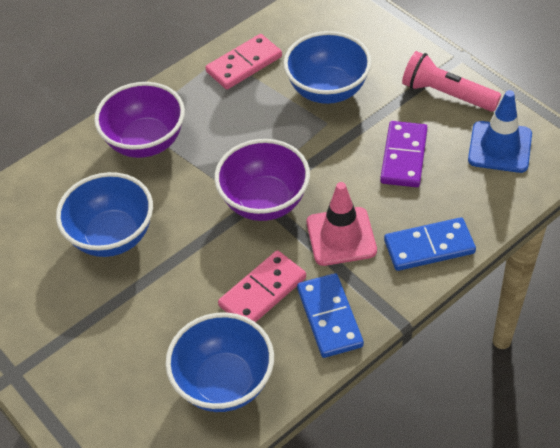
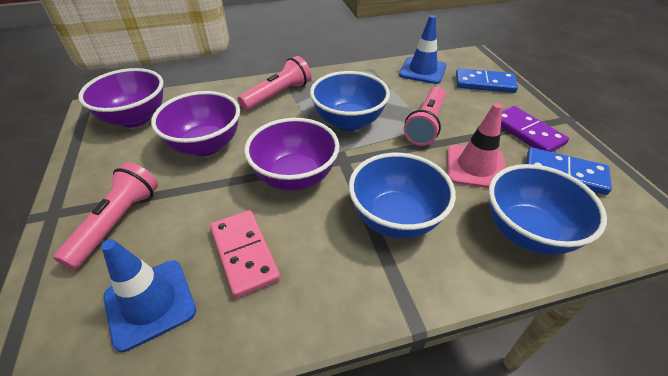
blue traffic cone: 1 -> 2
pink domino: 2 -> 1
pink flashlight: 1 -> 3
purple bowl: 2 -> 3

